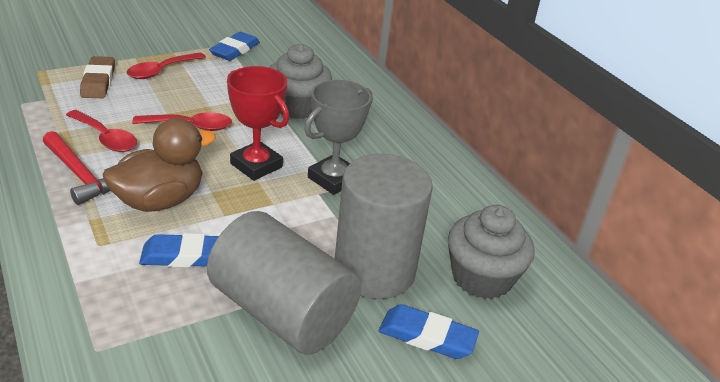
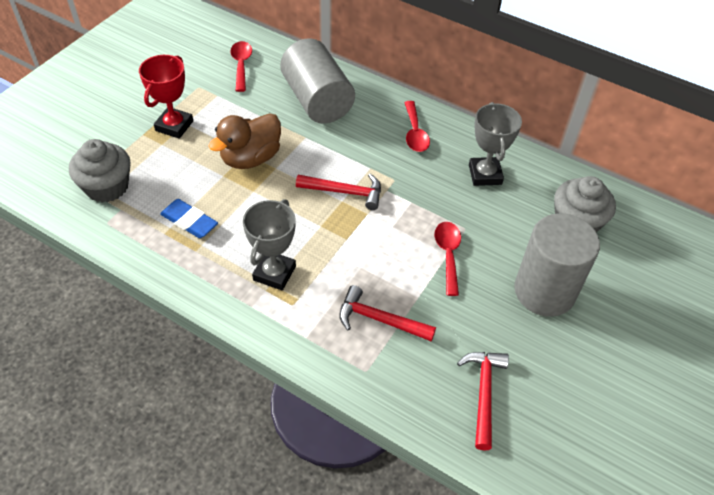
blue eraser: 3 -> 1
brown eraser: 1 -> 0
grey trophy: 1 -> 2
red hammer: 1 -> 3

